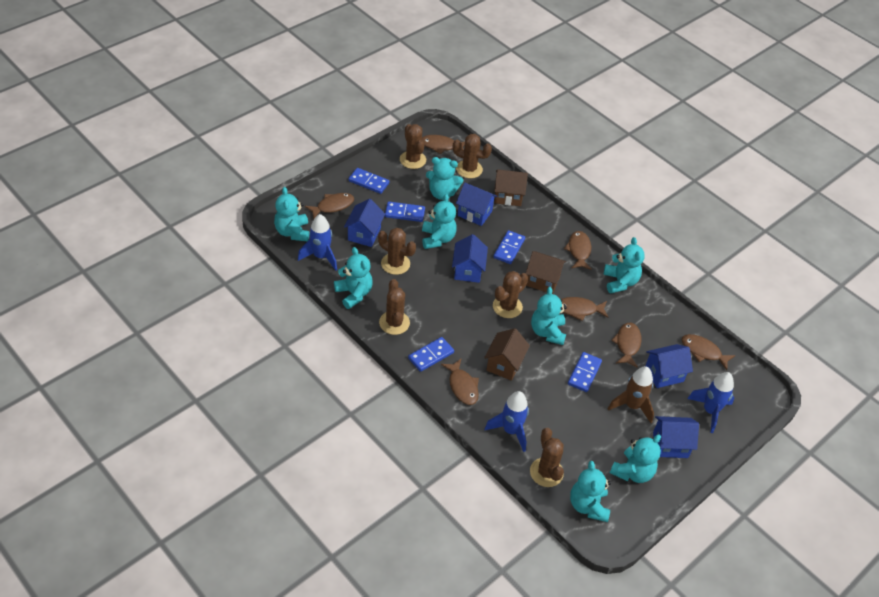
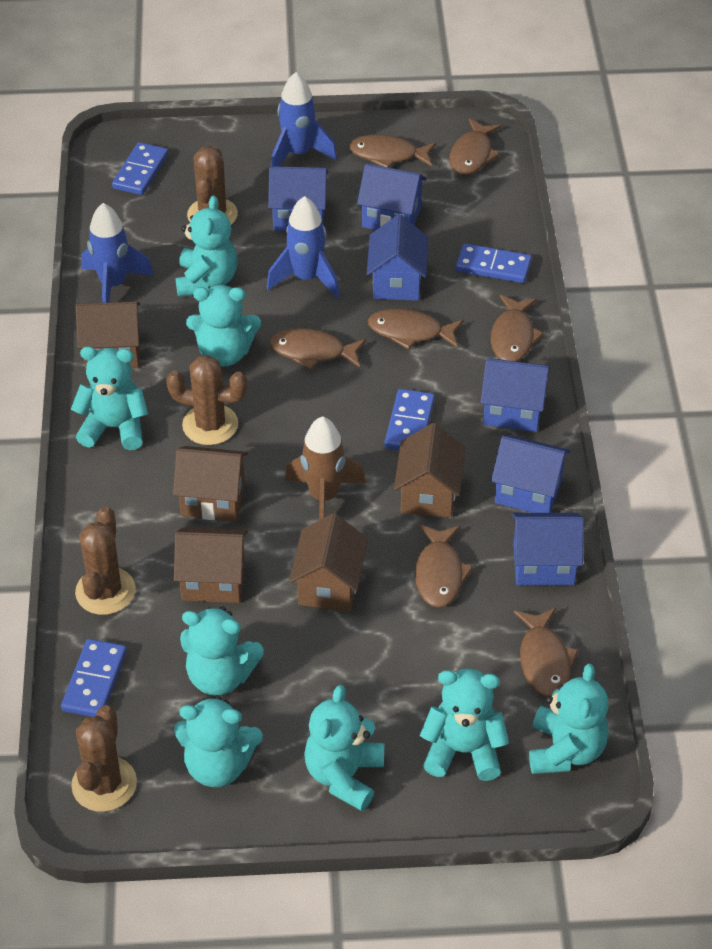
blue domino: 5 -> 4
blue house: 5 -> 6
brown cactus: 6 -> 4
brown house: 3 -> 5

